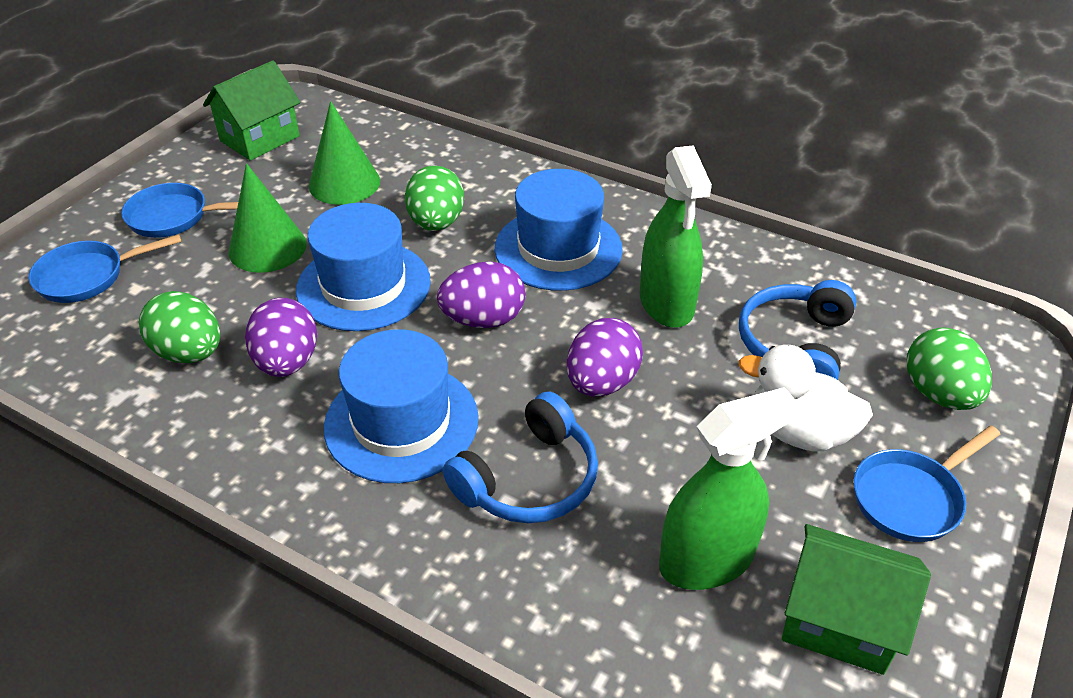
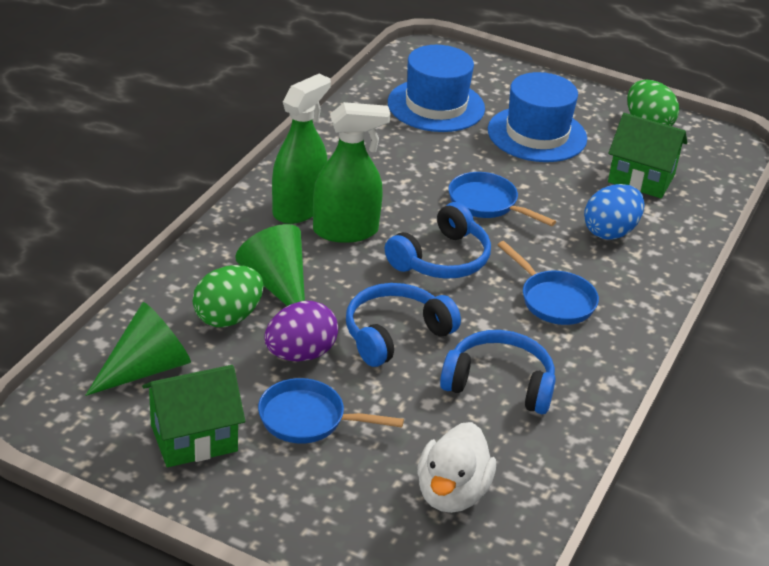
blue egg: 0 -> 1
blue hat: 3 -> 2
blue headphones: 2 -> 3
green egg: 3 -> 2
purple egg: 3 -> 1

